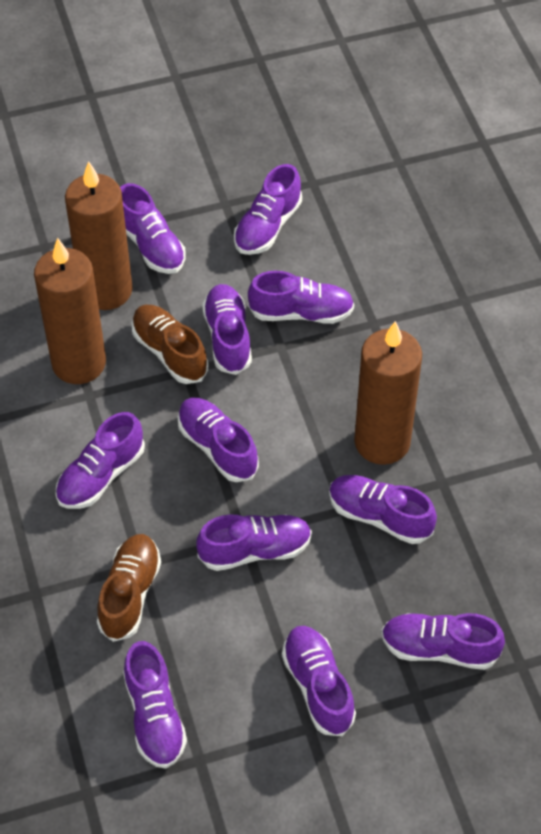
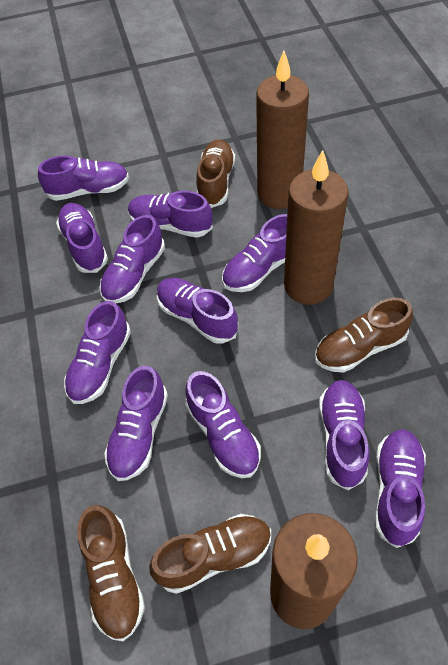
brown shoe: 2 -> 4

